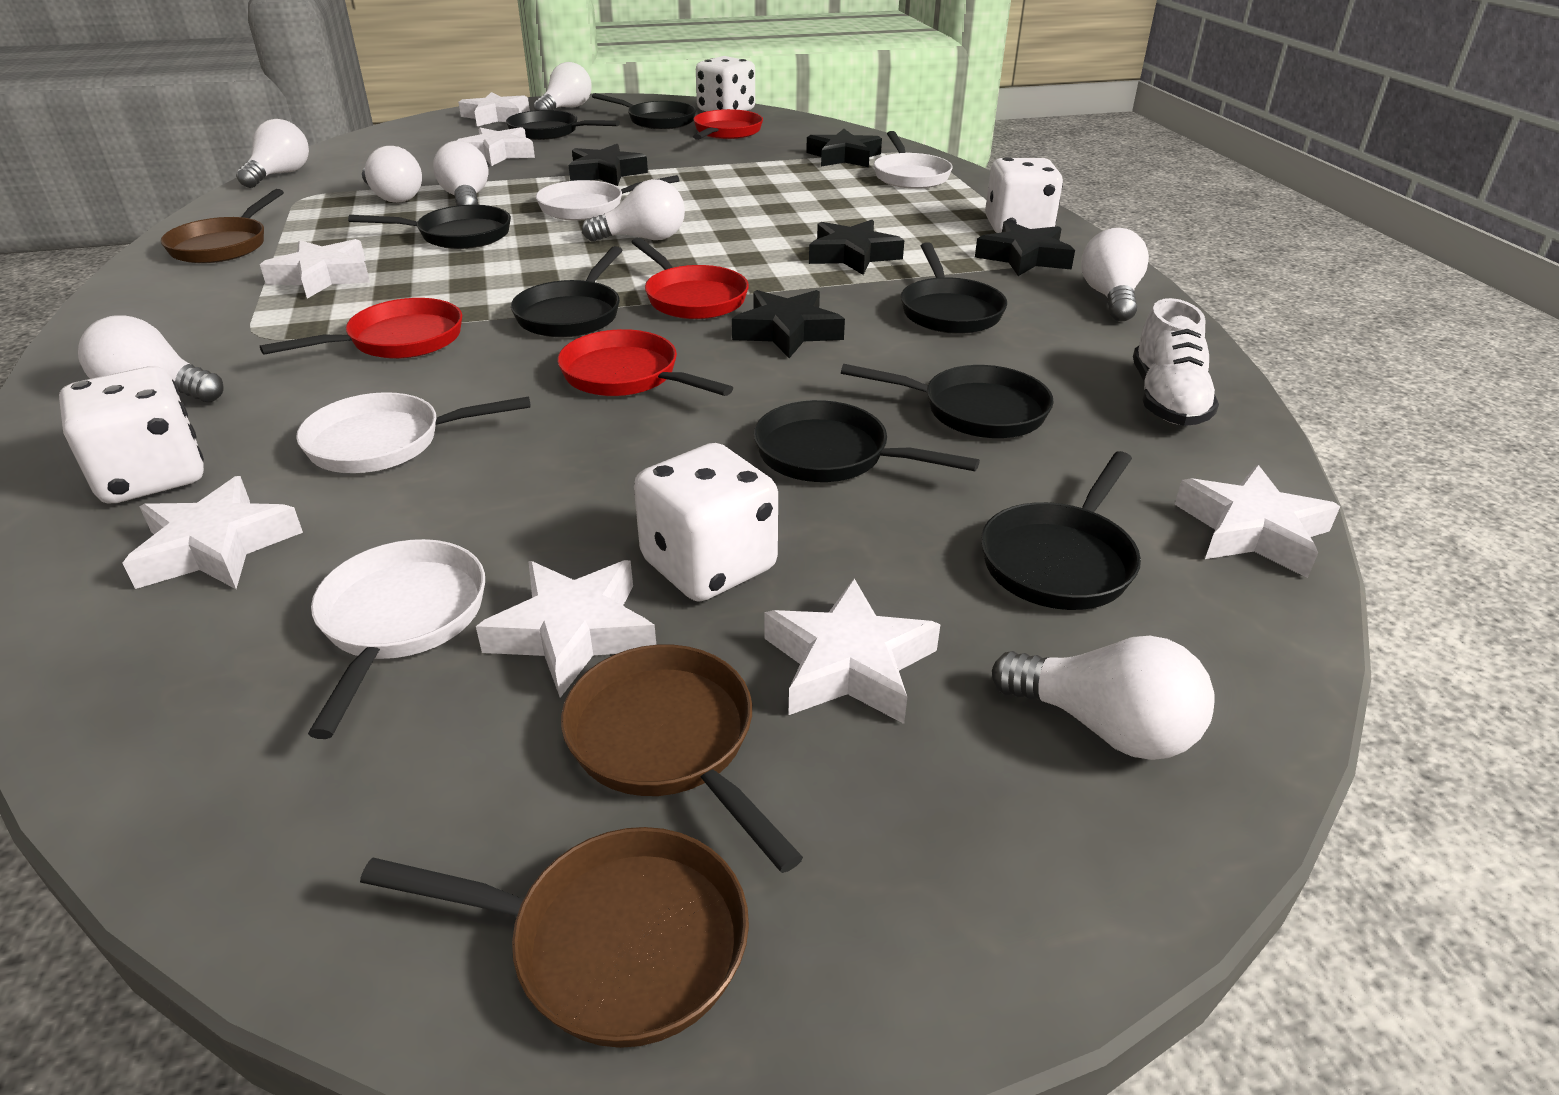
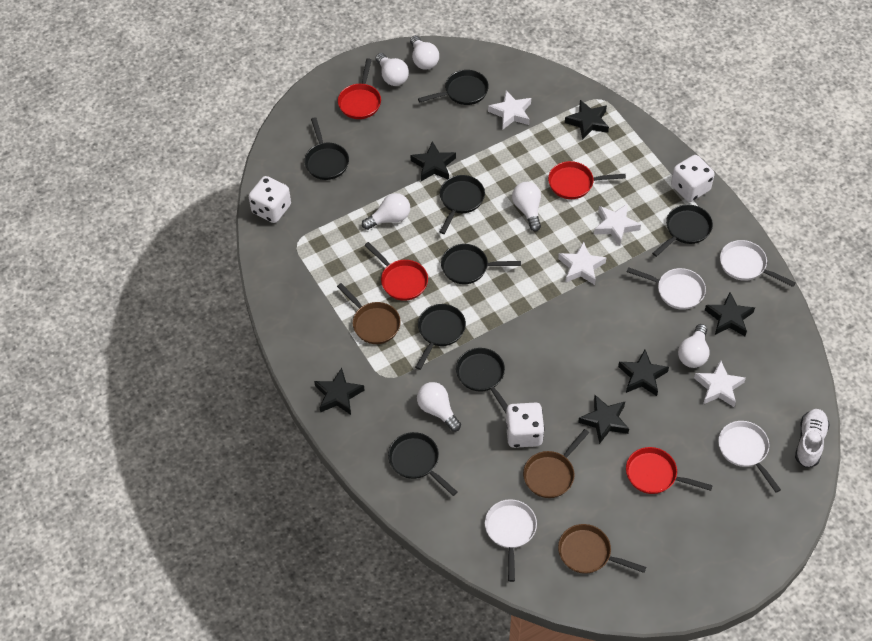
black star: 5 -> 6
white dice: 4 -> 3
white light bulb: 8 -> 6
white star: 7 -> 4

